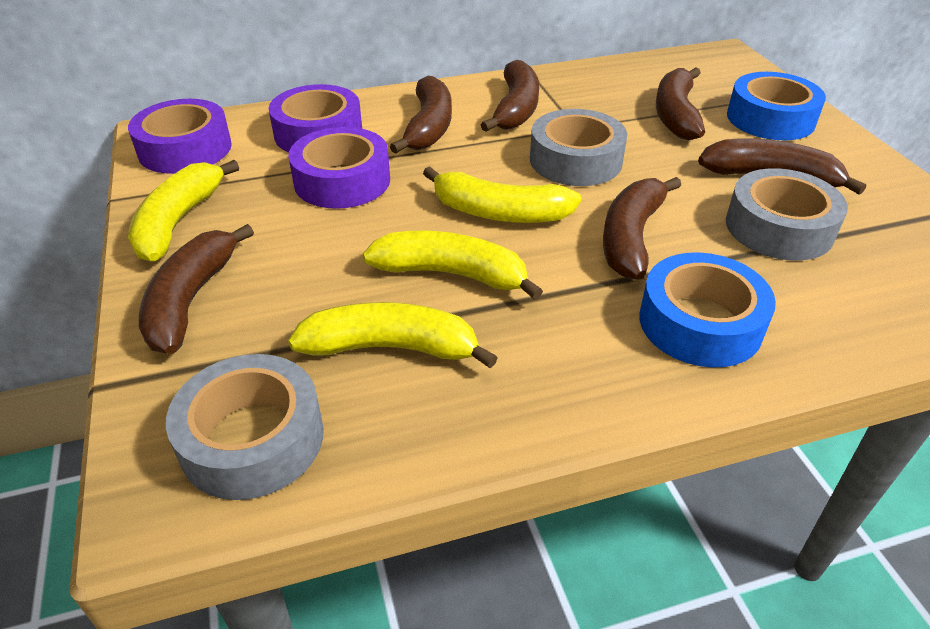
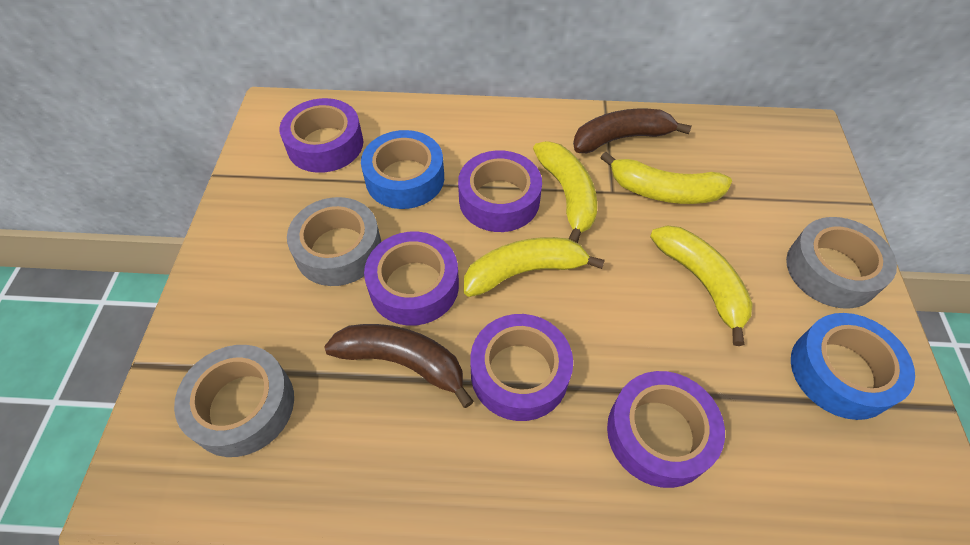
brown banana: 6 -> 2
purple tape: 3 -> 5

